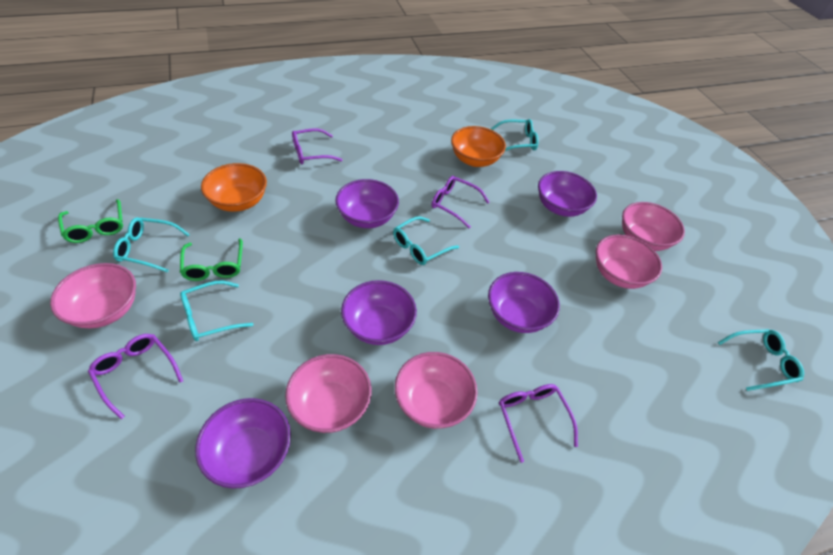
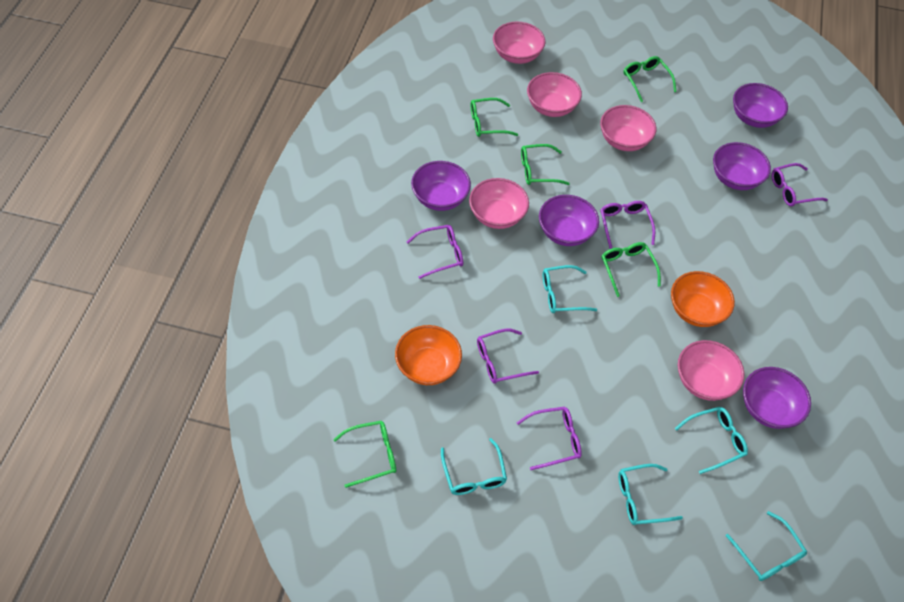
green glasses: 2 -> 5
purple glasses: 4 -> 5

